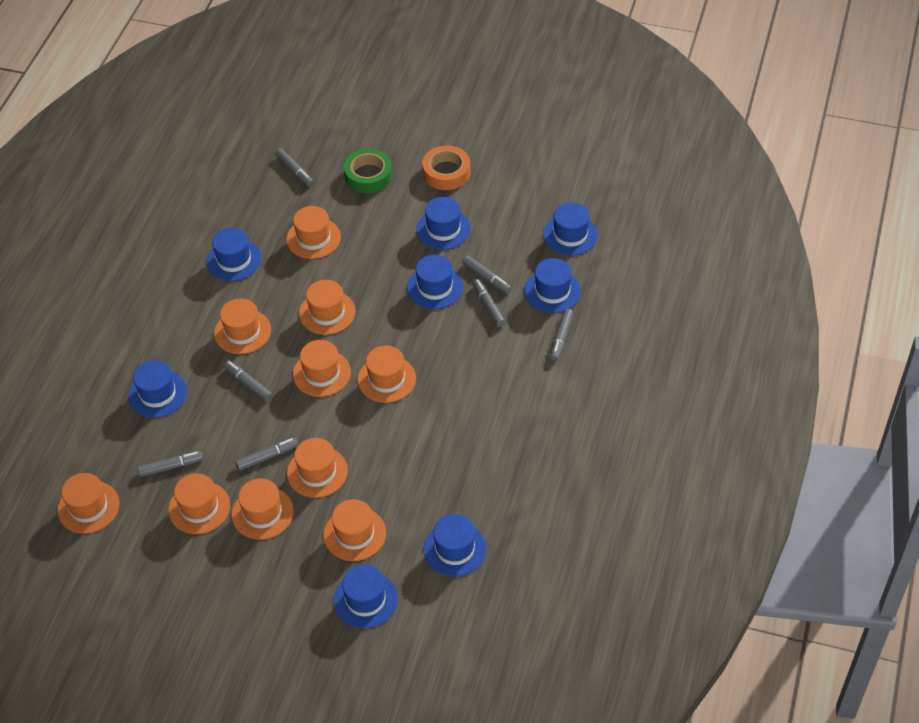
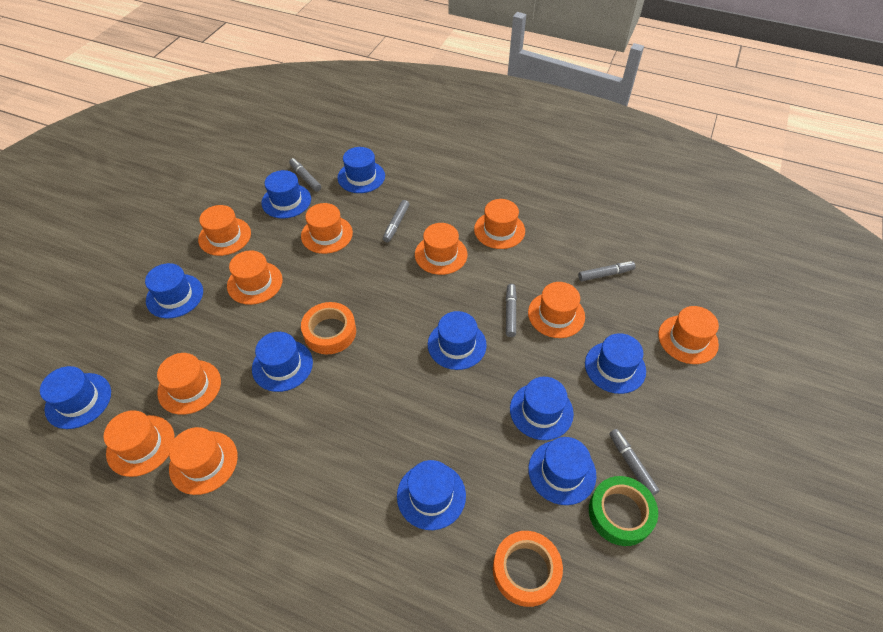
blue hat: 8 -> 10
grey marker: 7 -> 5
orange tape: 1 -> 2

